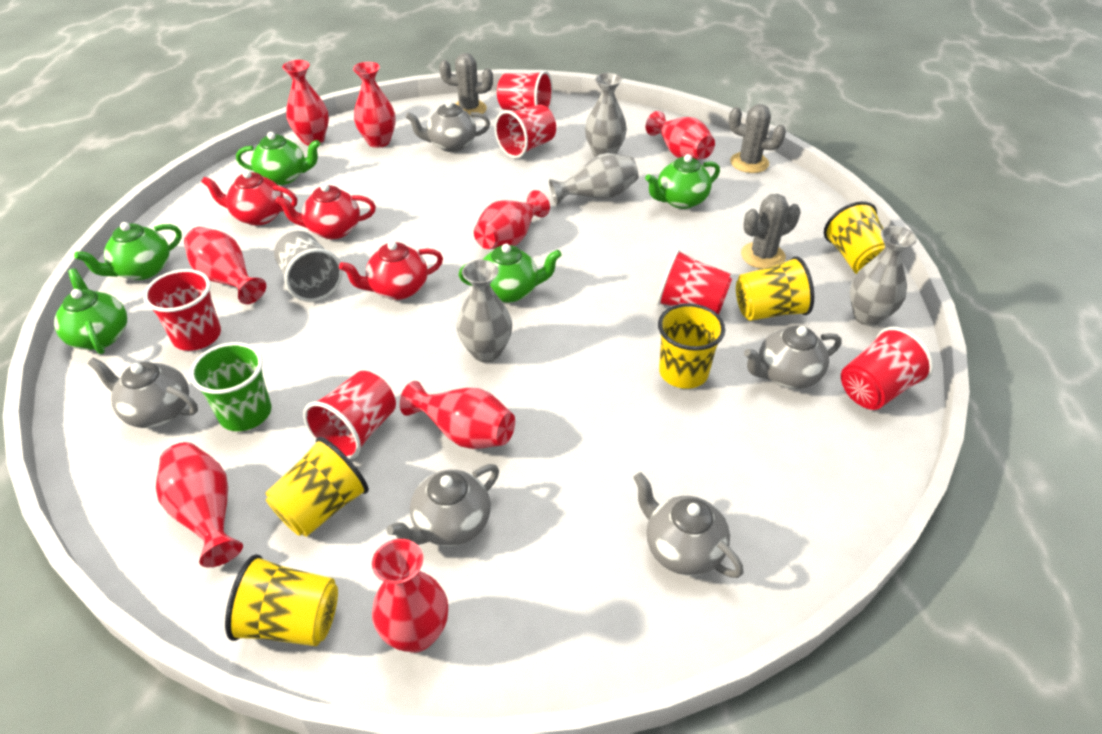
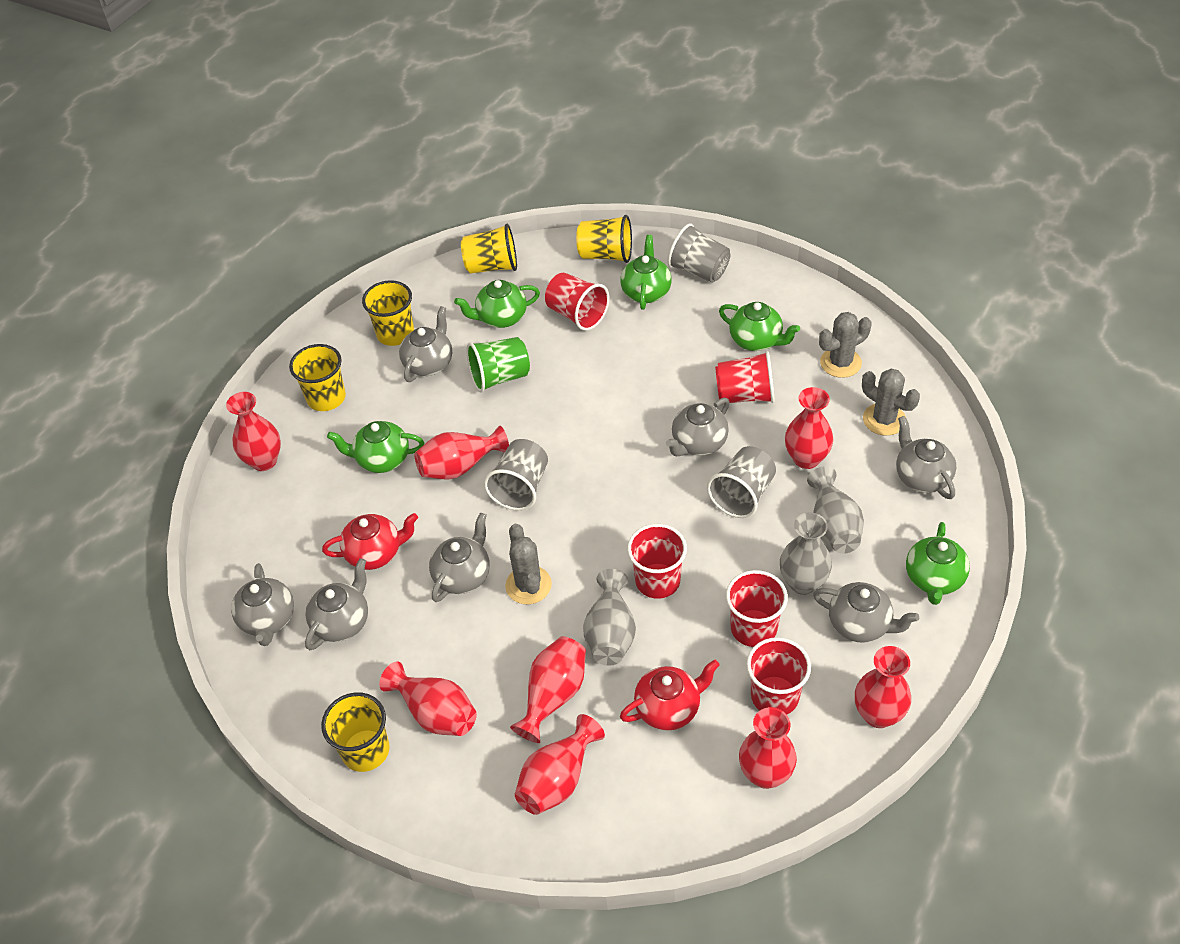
grey cup: 1 -> 3
grey teapot: 5 -> 7
grey vase: 4 -> 3
red cup: 6 -> 5
red teapot: 3 -> 2

